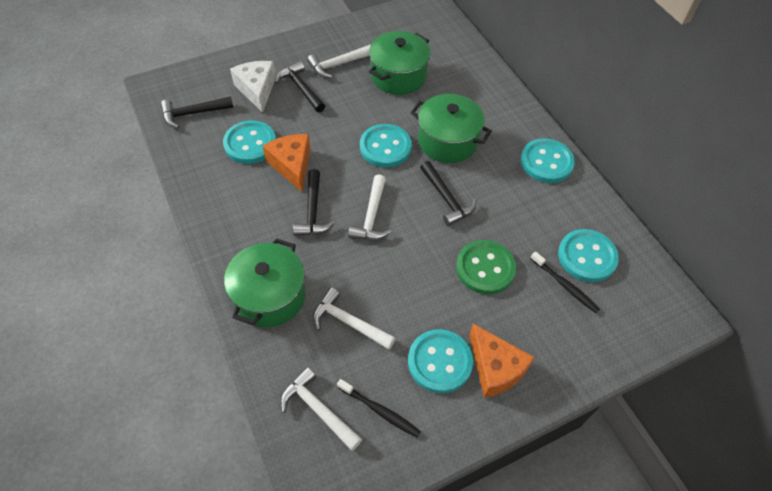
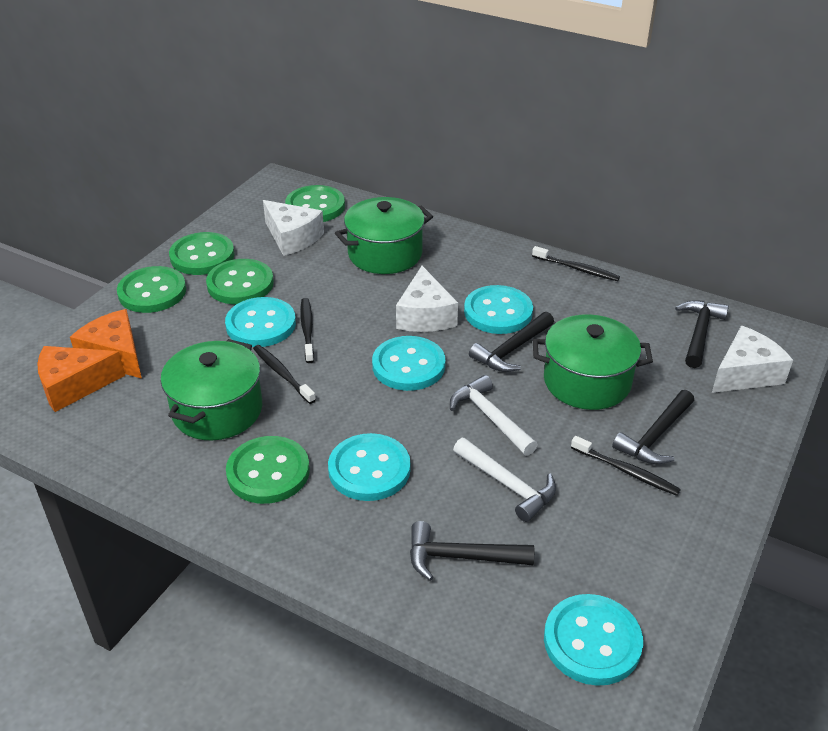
black toothbrush: 2 -> 4
green button: 1 -> 5
white cheese: 1 -> 3
white hammer: 4 -> 2

